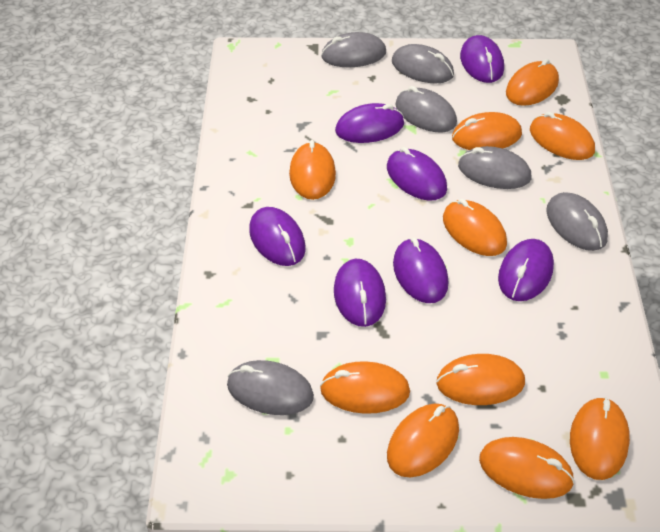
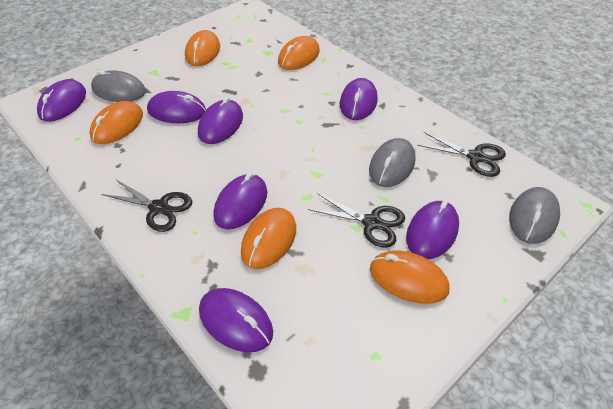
black scissors: 0 -> 3
grey mouse: 6 -> 3
orange mouse: 10 -> 5

